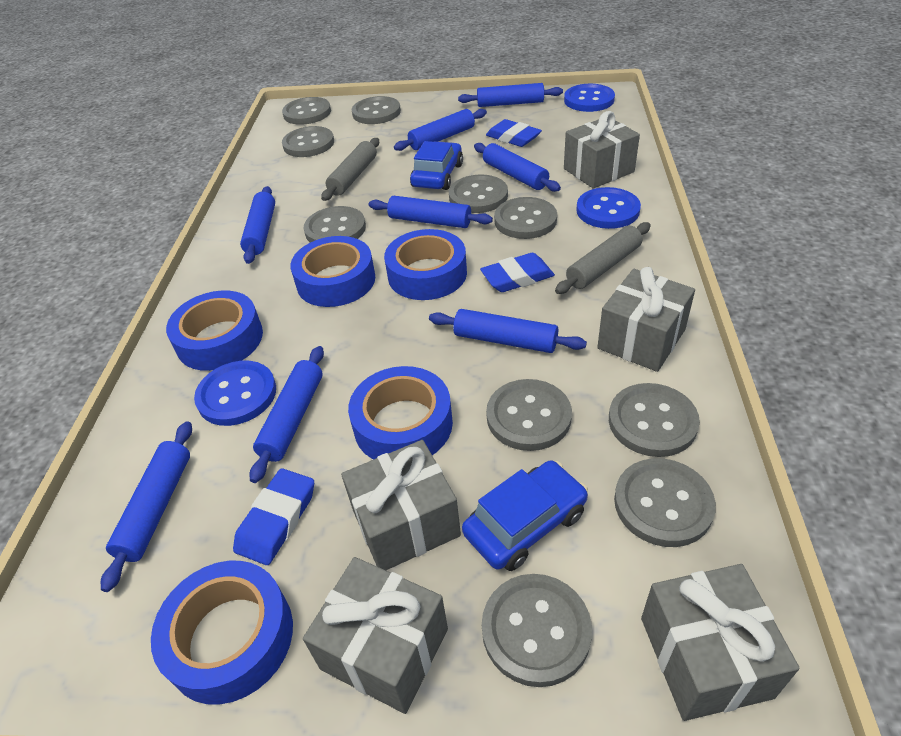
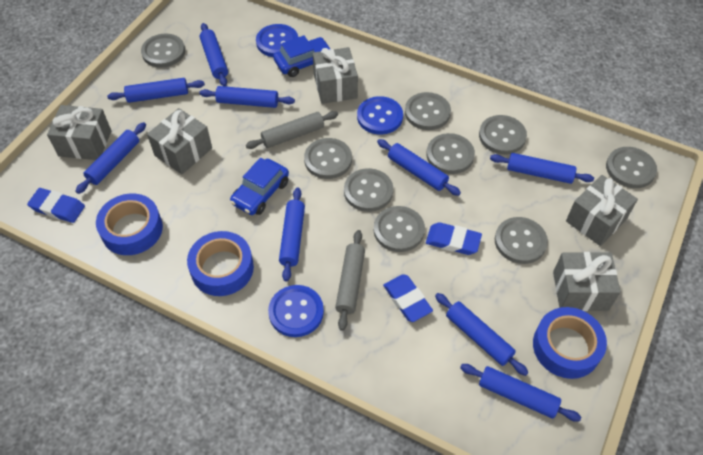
blue rolling pin: 8 -> 9
blue tape: 5 -> 3
grey button: 10 -> 9

